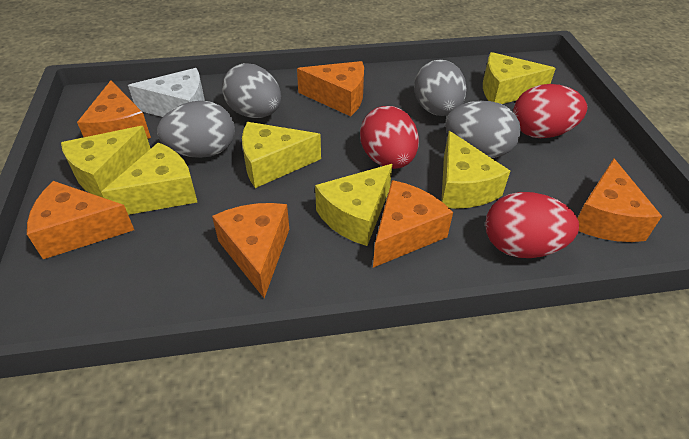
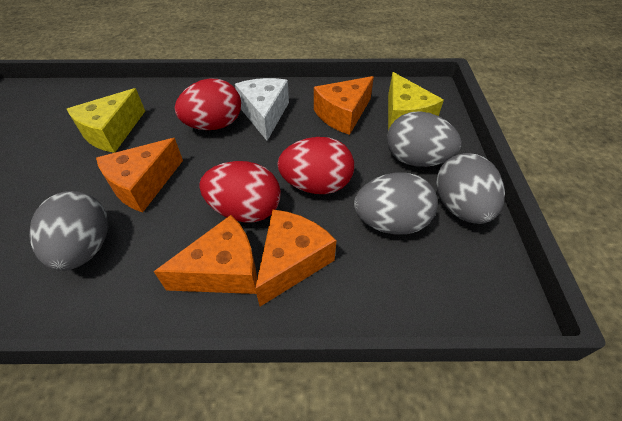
orange cheese: 6 -> 4
yellow cheese: 6 -> 2

